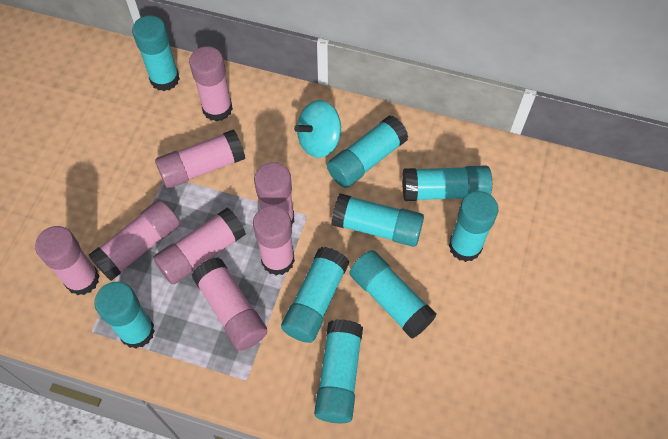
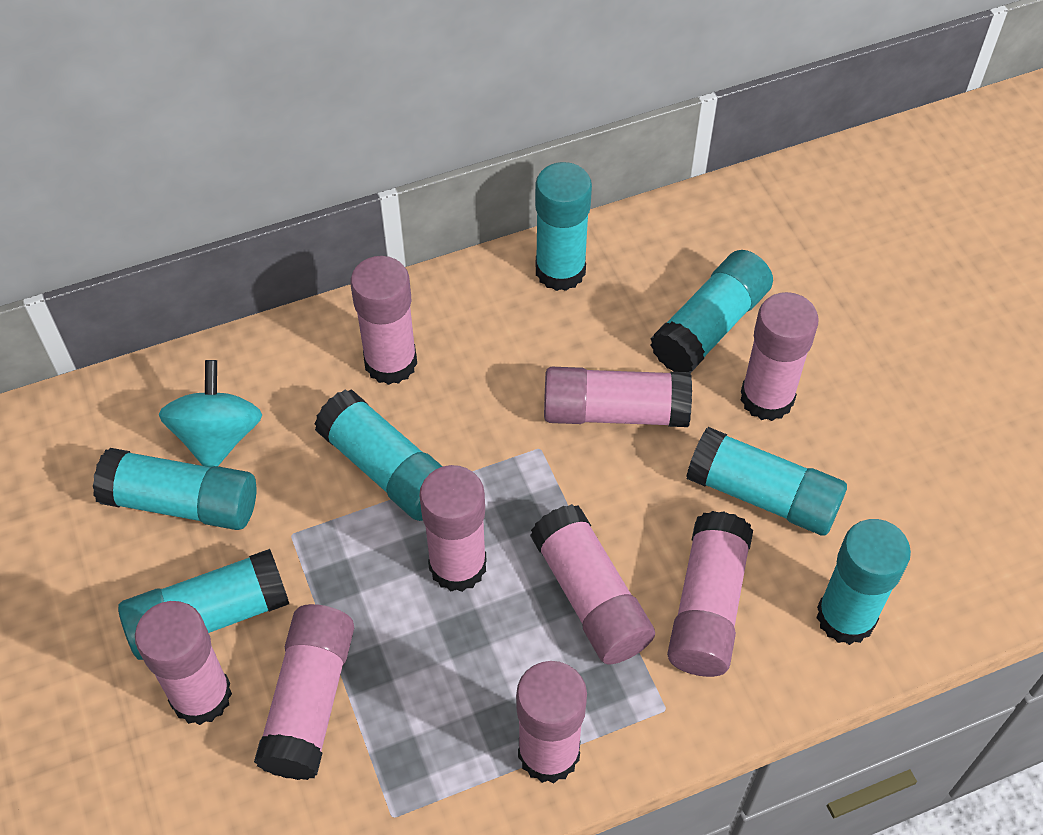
pink glue stick: 8 -> 9
turquoise glue stick: 9 -> 7

